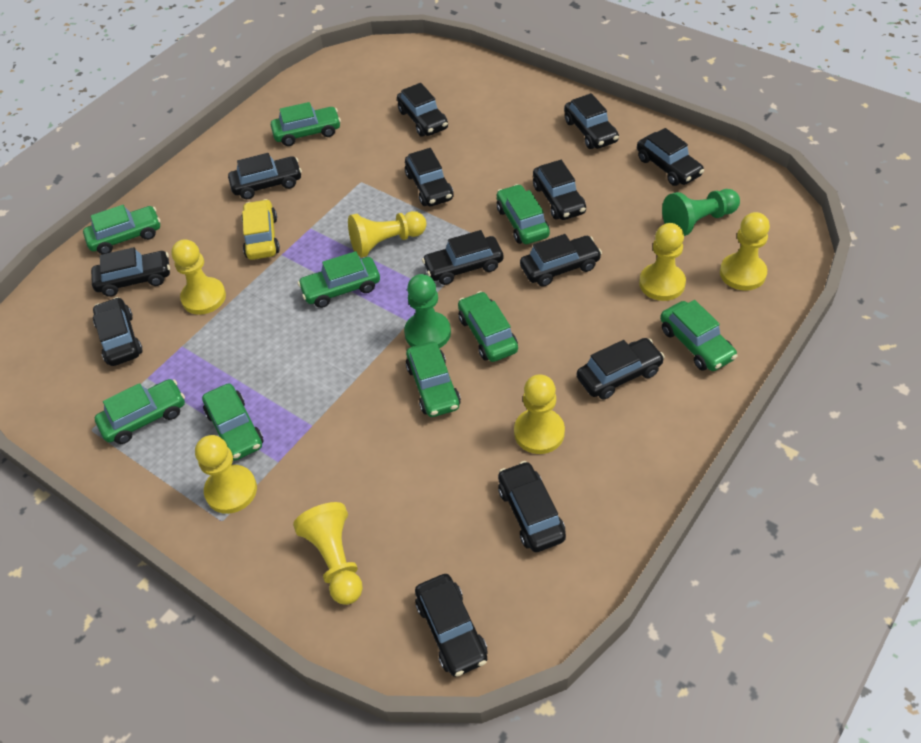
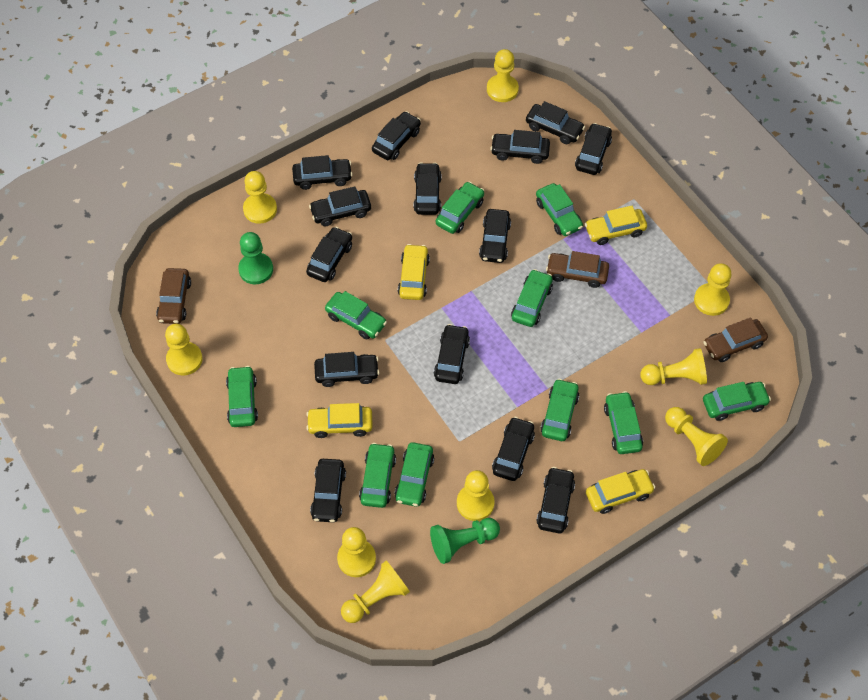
black car: 13 -> 14
brown car: 0 -> 3
green car: 9 -> 10
yellow car: 1 -> 4
yellow pawn: 7 -> 9

